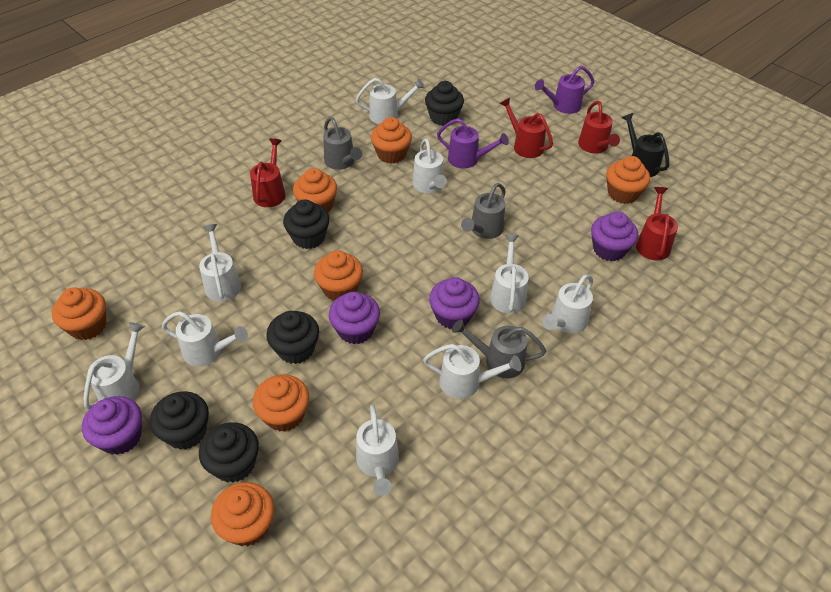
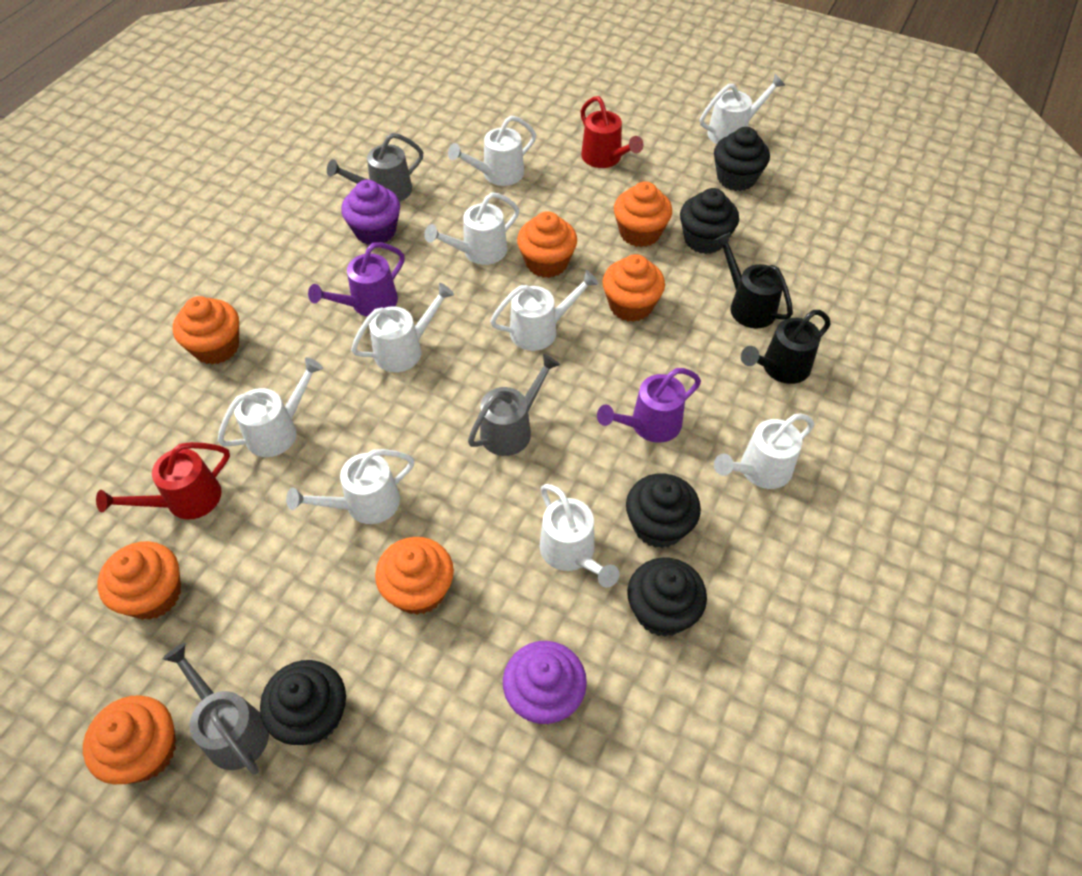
black watering can: 1 -> 2
purple cupcake: 4 -> 2
red watering can: 4 -> 2

